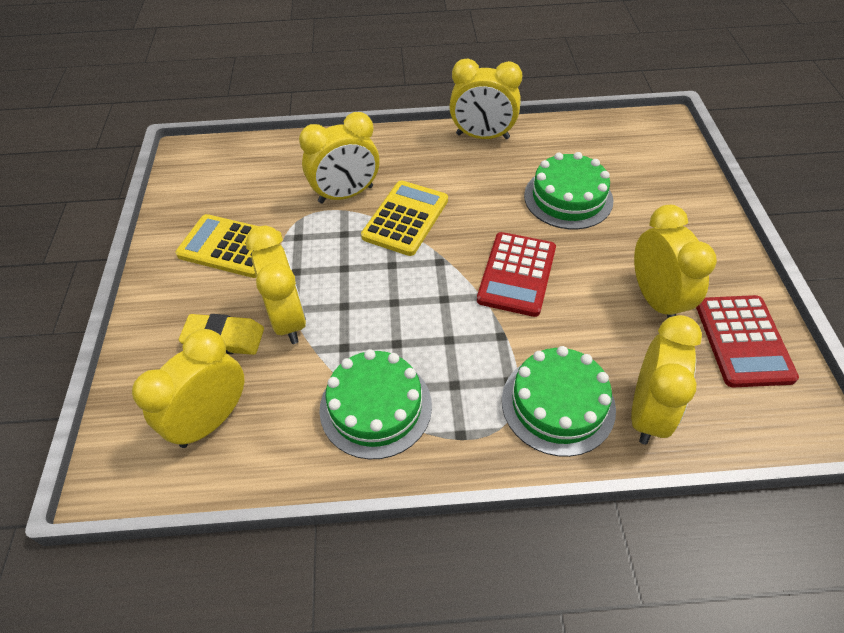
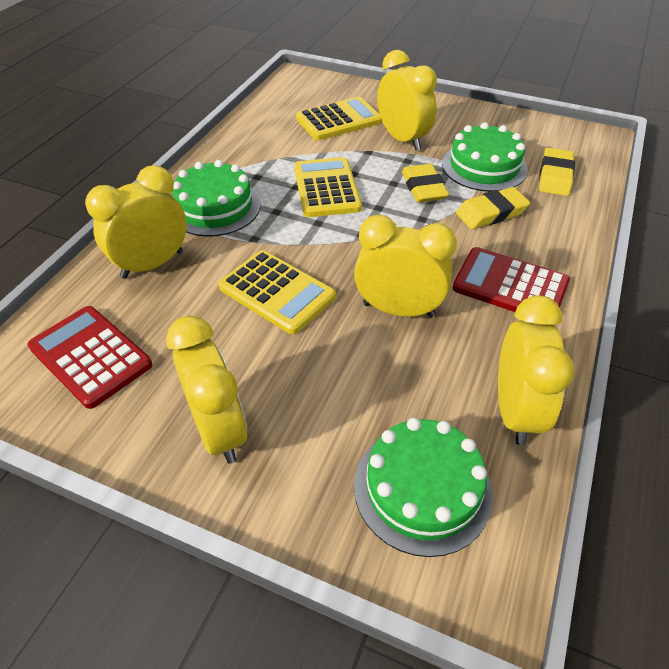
yellow calculator: 2 -> 3
yellow clock: 6 -> 5
yellow eraser: 1 -> 3

